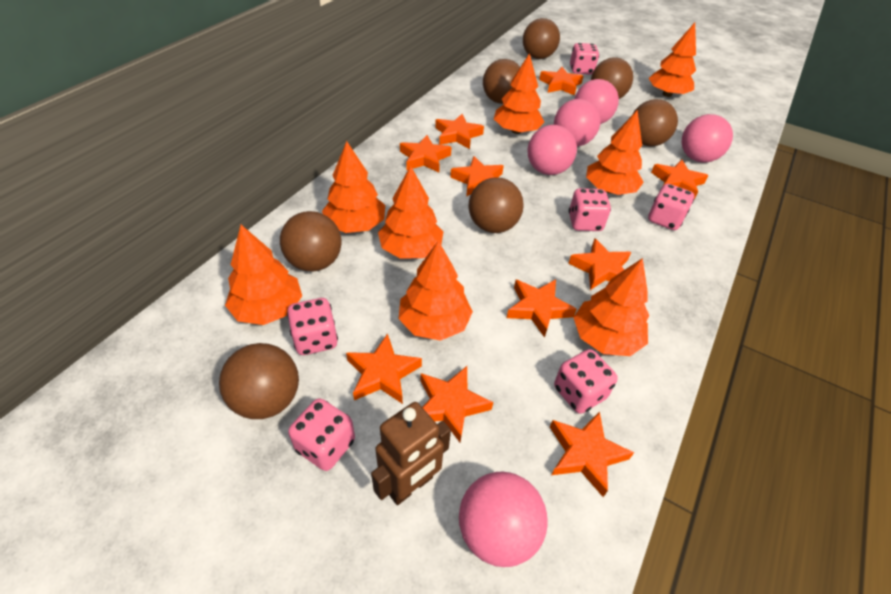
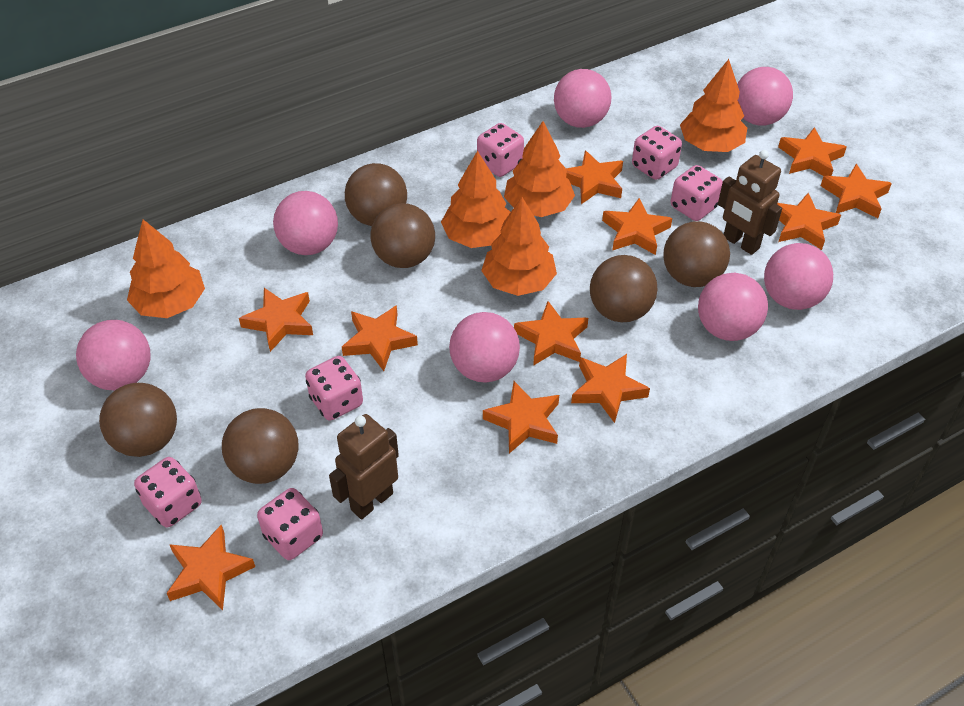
brown ball: 7 -> 6
brown robot: 1 -> 2
orange star: 10 -> 11
orange tree: 8 -> 5
pink ball: 5 -> 7

